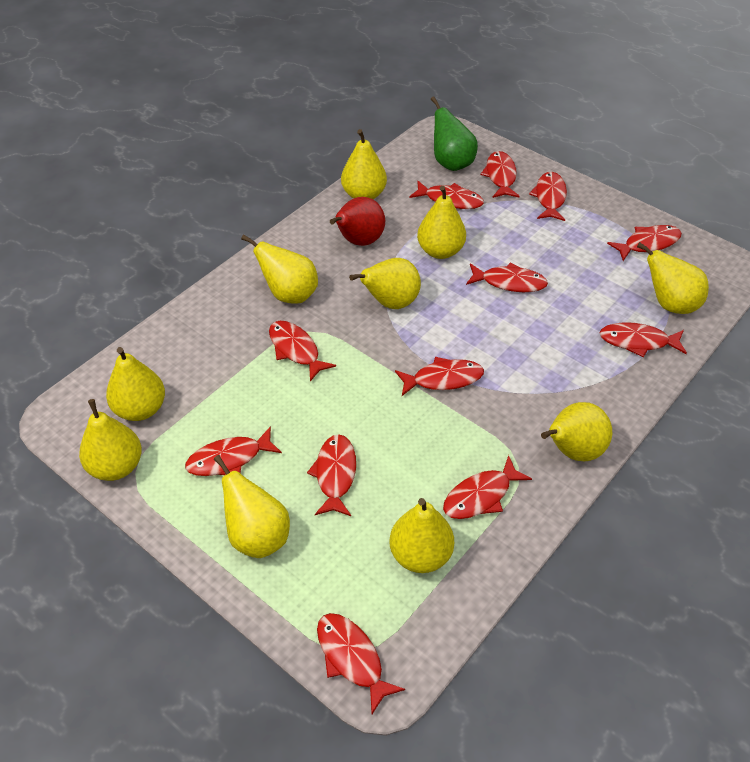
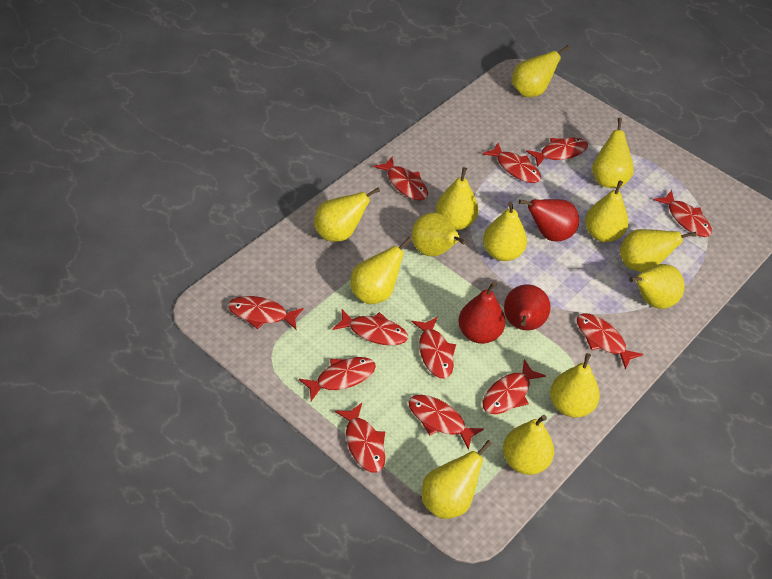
green pear: 1 -> 0
red pear: 1 -> 3
yellow pear: 10 -> 13

